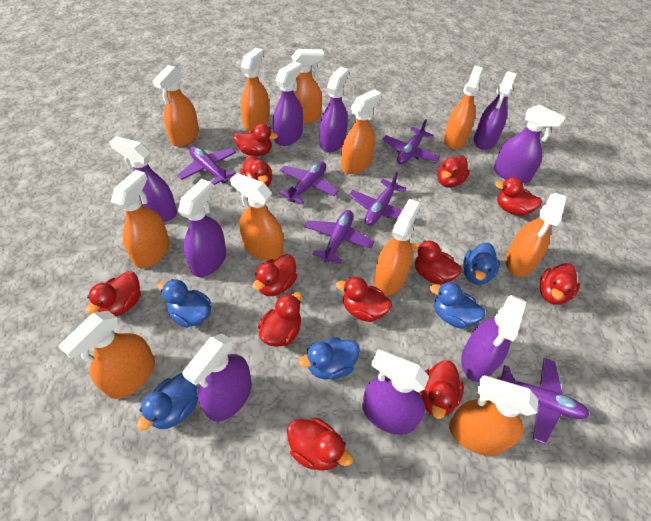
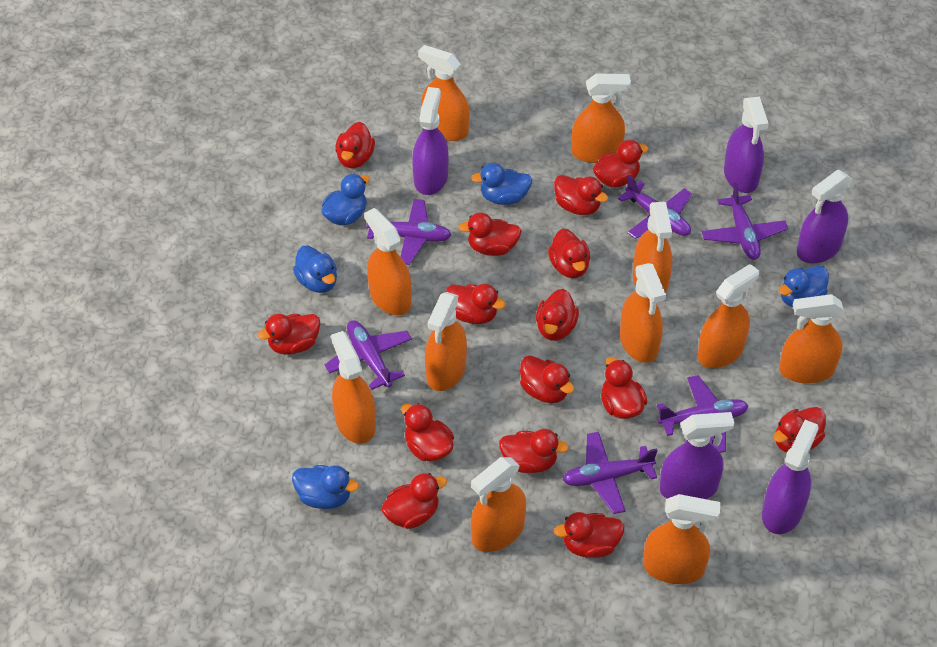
purple spray bottle: 9 -> 5
red duck: 12 -> 15

